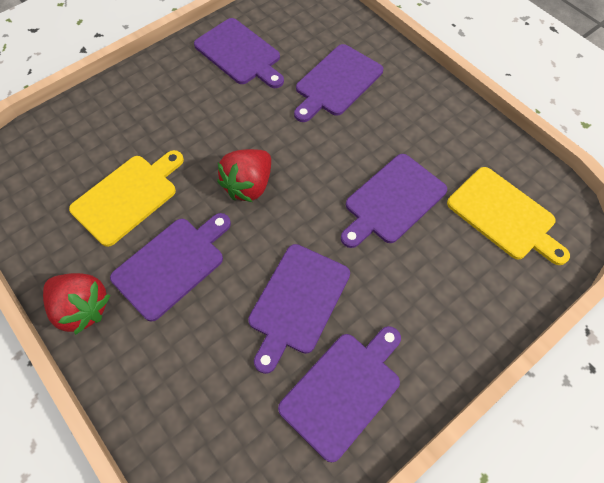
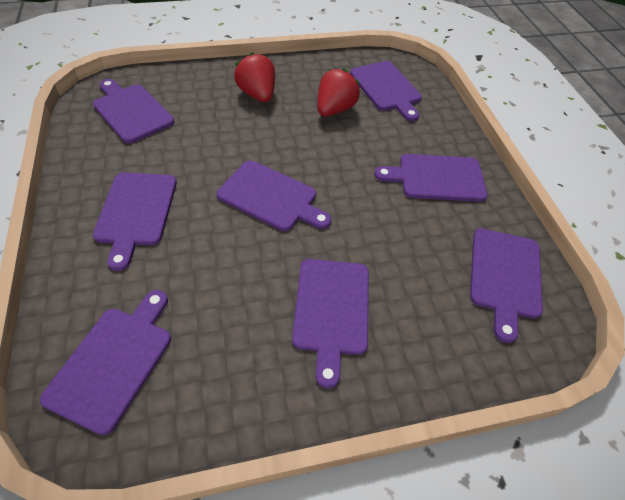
purple cutting board: 6 -> 8
yellow cutting board: 2 -> 0

